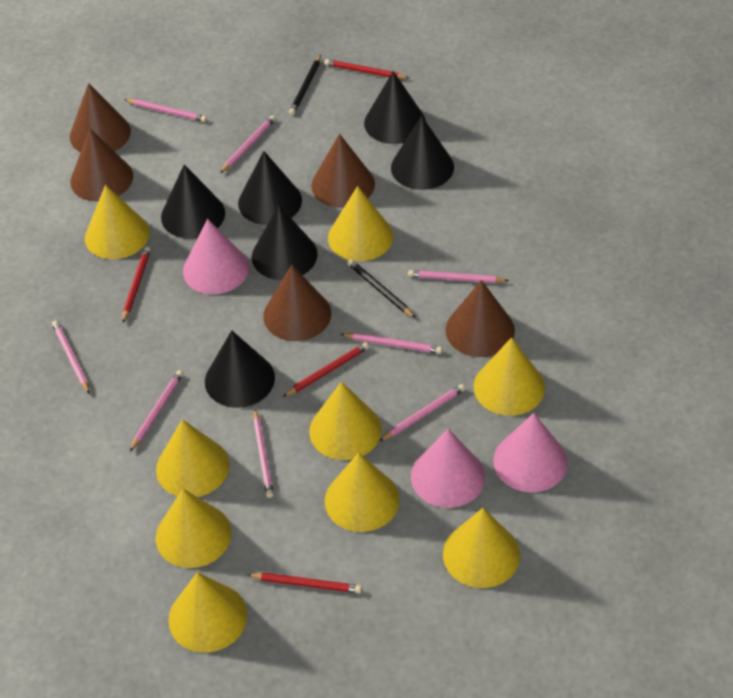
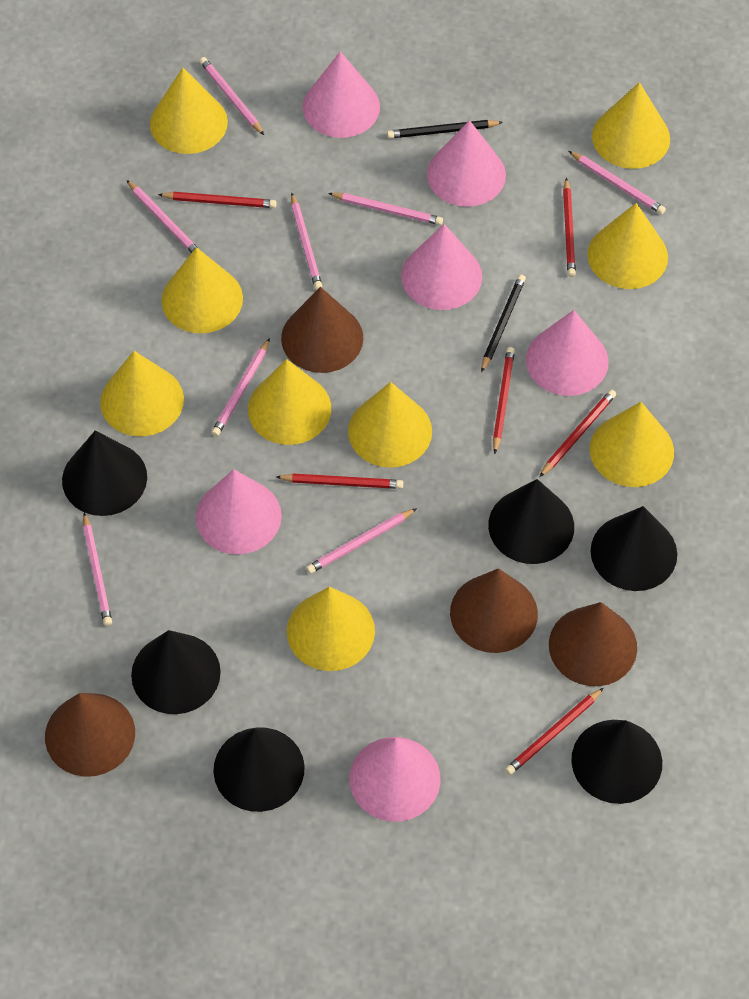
brown cone: 5 -> 4
pink cone: 3 -> 6
red pencil: 4 -> 6

